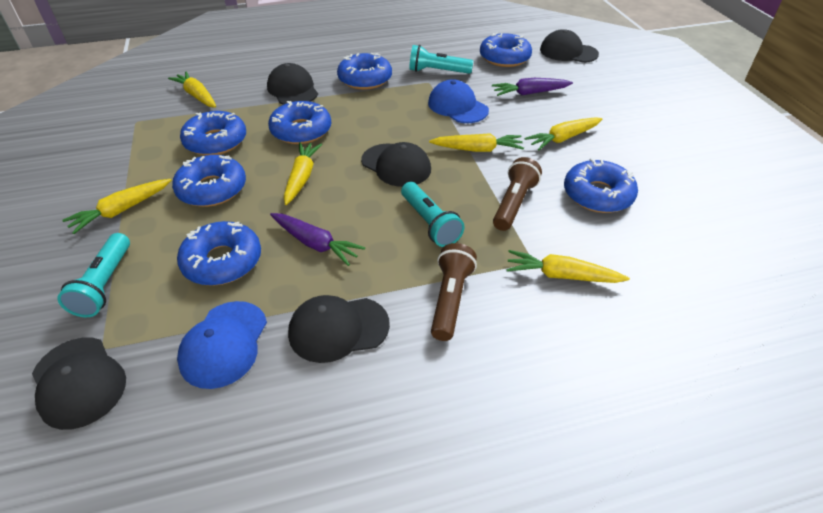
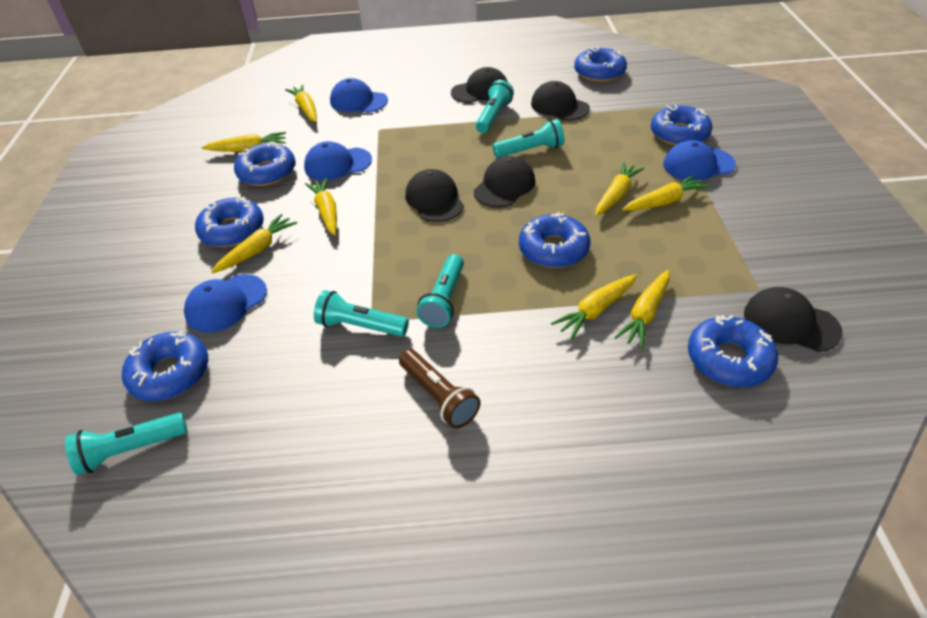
blue cap: 2 -> 4
brown flashlight: 2 -> 1
purple carrot: 2 -> 0
turquoise flashlight: 3 -> 5
yellow carrot: 6 -> 8

